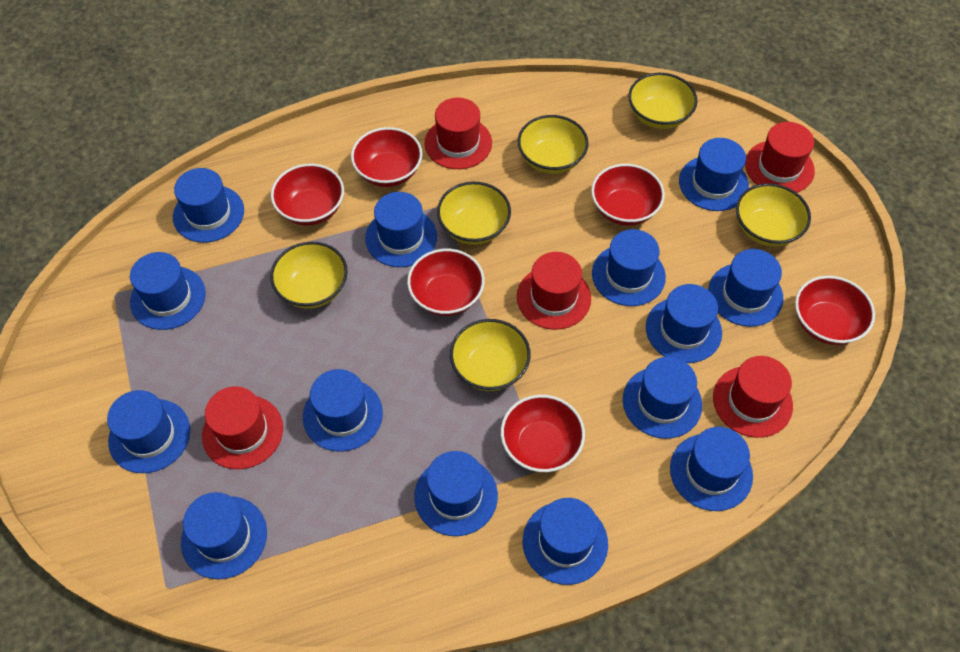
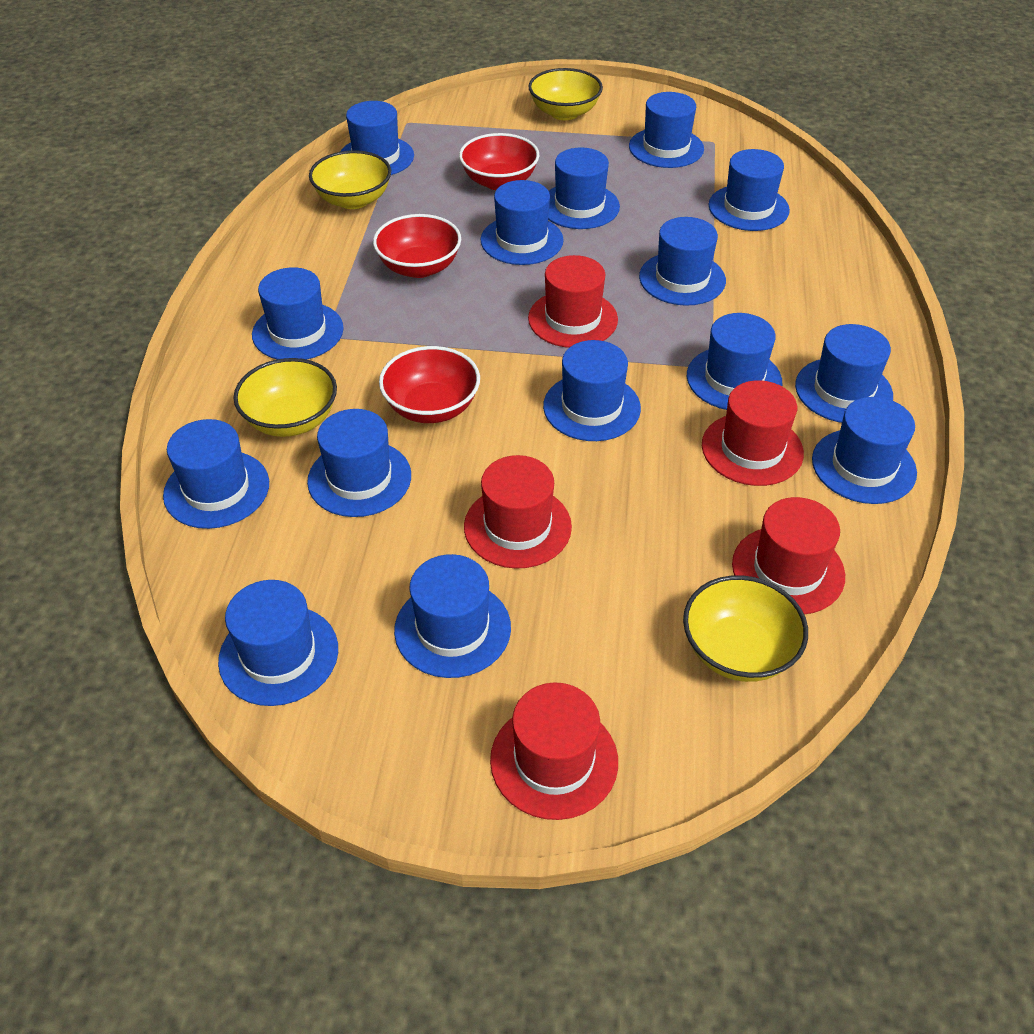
blue hat: 14 -> 15
red bowl: 6 -> 3
yellow bowl: 6 -> 4

